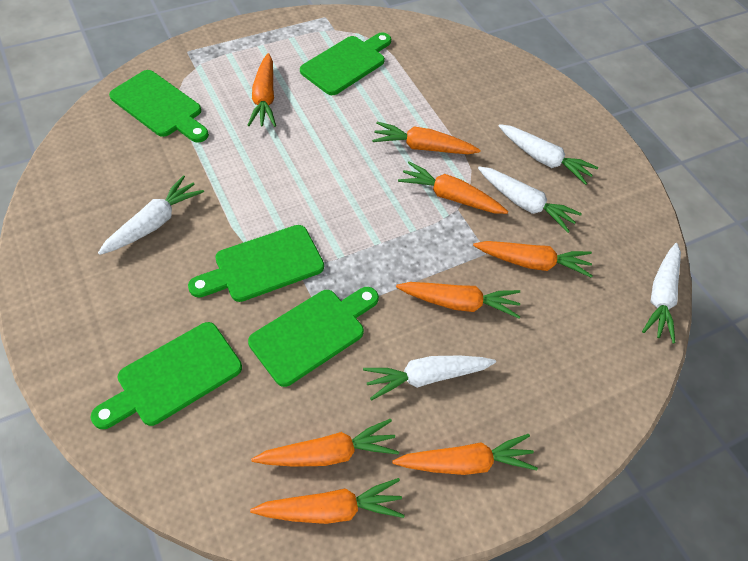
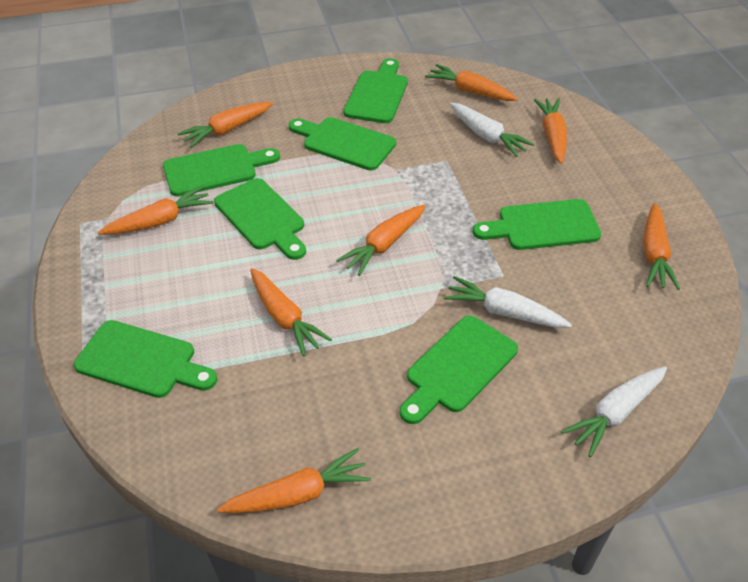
green cutting board: 5 -> 7
white carrot: 5 -> 3

